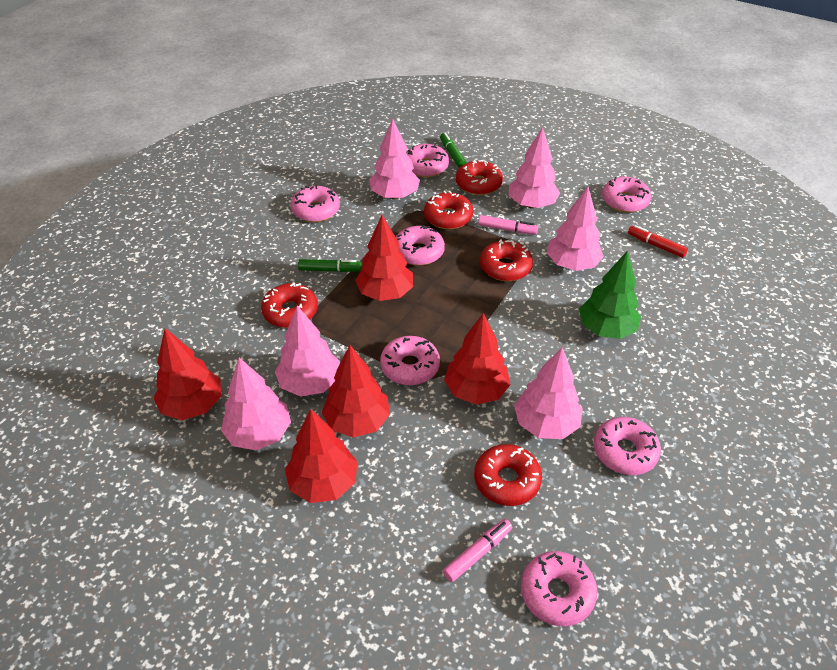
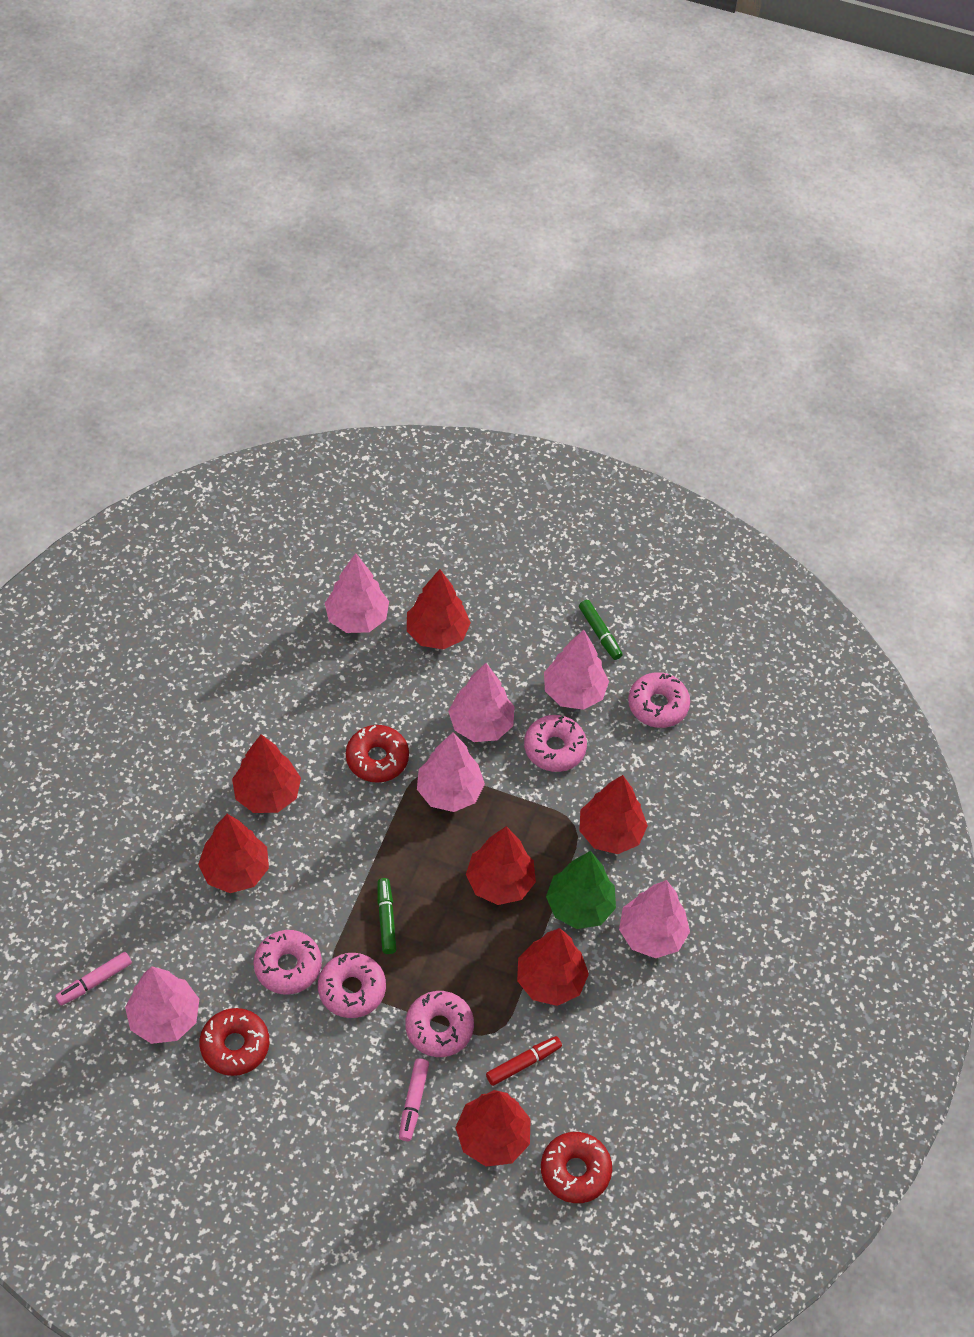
pink donut: 7 -> 5
red donut: 5 -> 3
red tree: 5 -> 7

